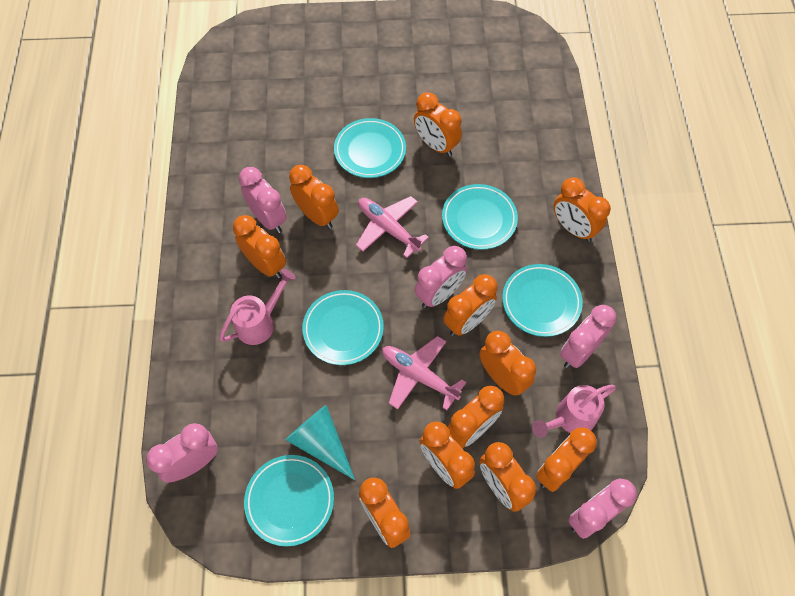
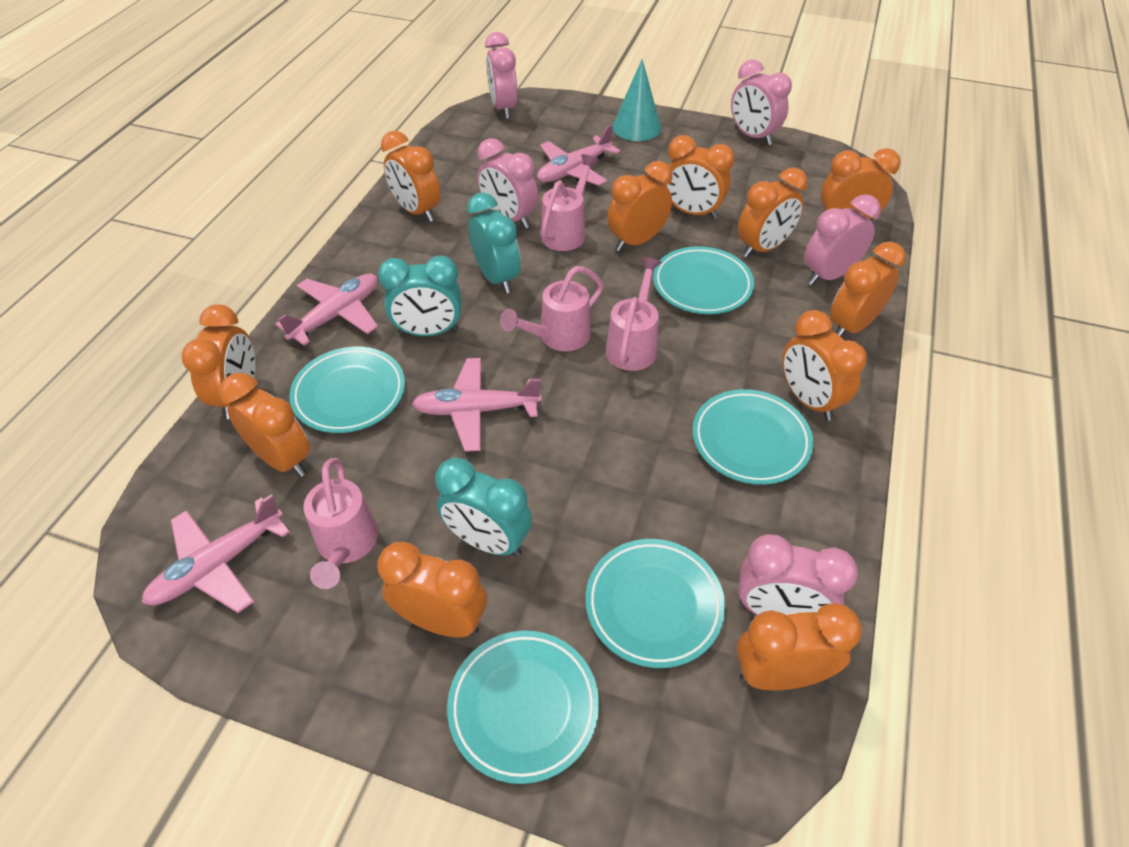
pink plane: 2 -> 4
pink watering can: 2 -> 4
turquoise clock: 0 -> 3

